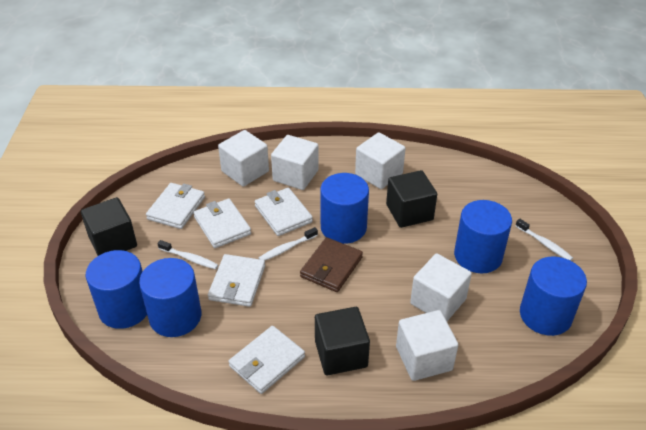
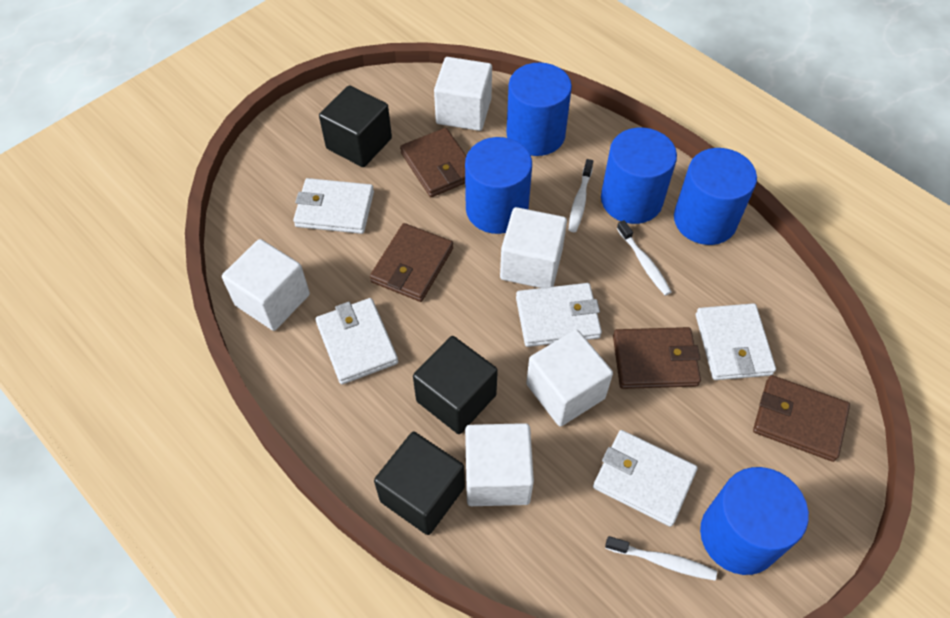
brown wallet: 1 -> 4

